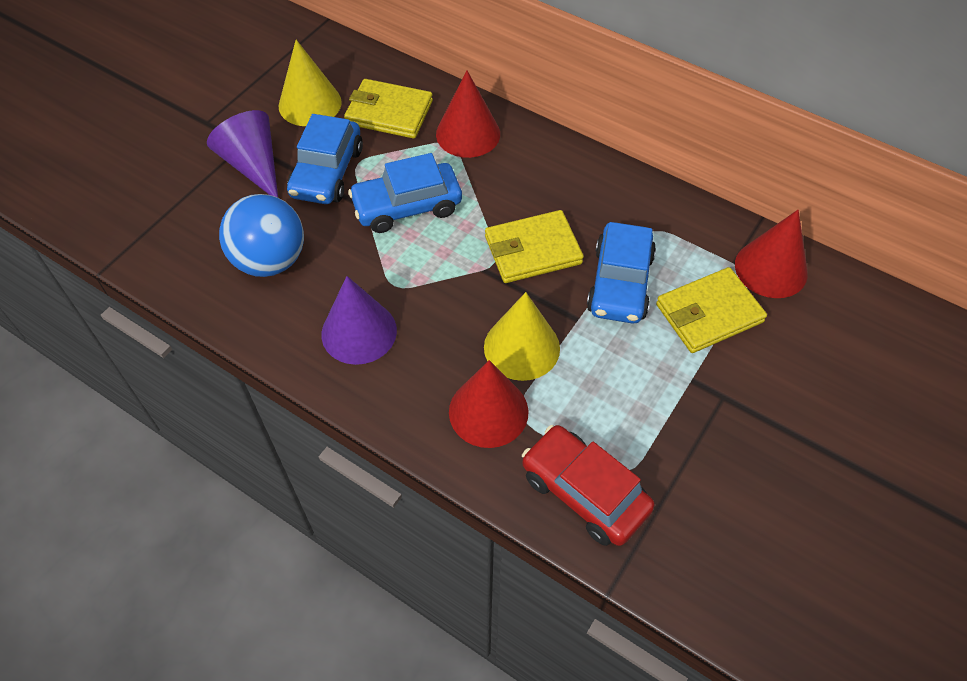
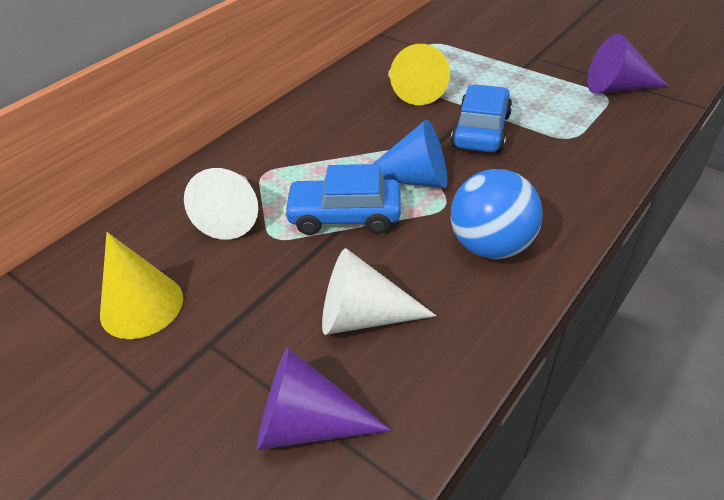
blue car: 3 -> 2
blue cone: 0 -> 1
red car: 1 -> 0
red cone: 3 -> 0
white cone: 0 -> 2
yellow wallet: 3 -> 0

